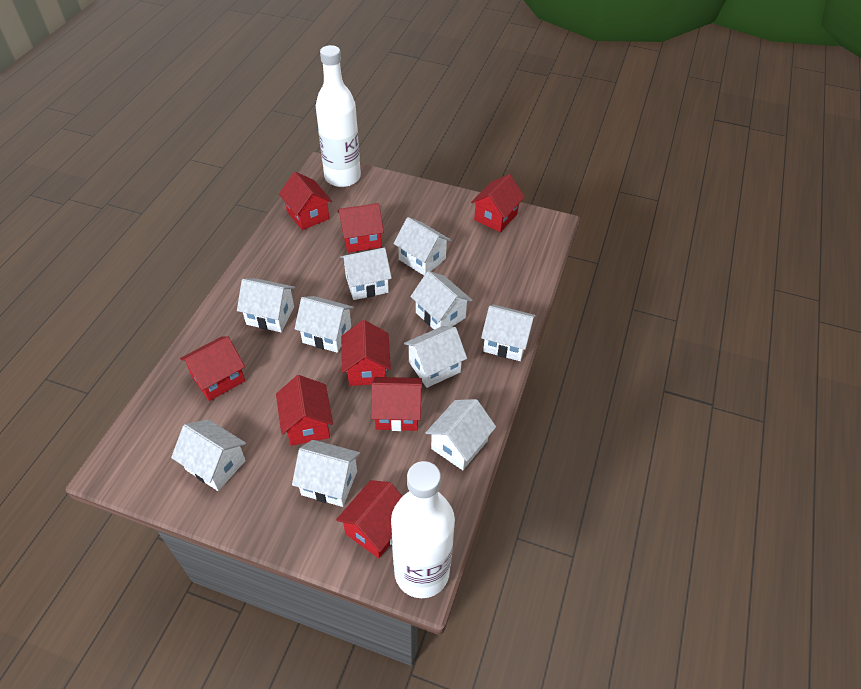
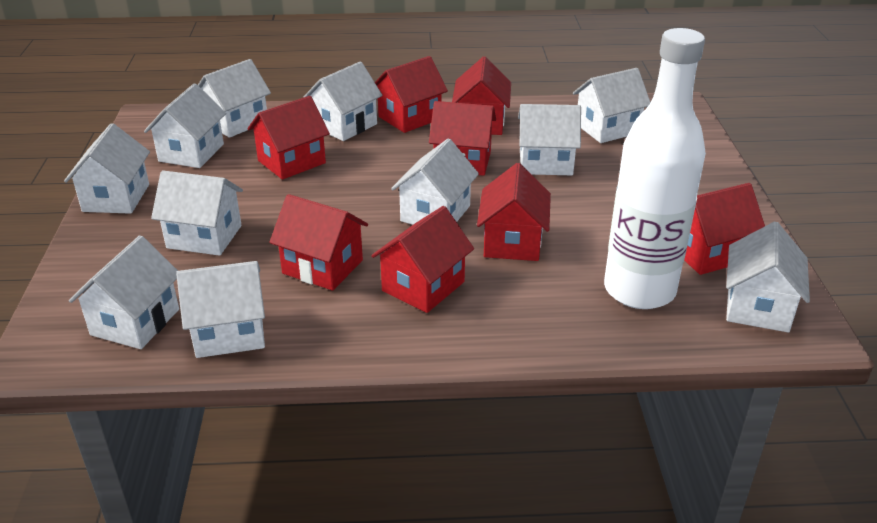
white bottle: 2 -> 1
white house: 10 -> 11

